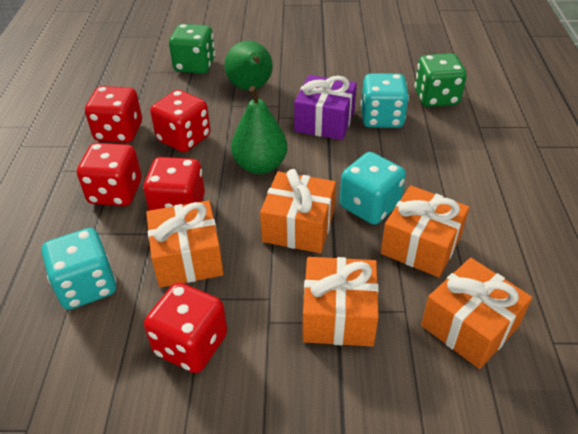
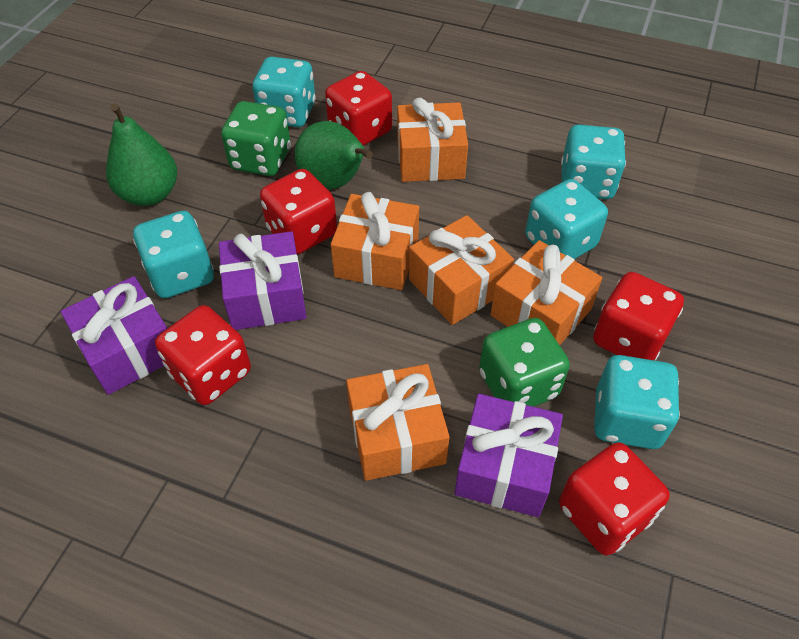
purple gift: 1 -> 3
turquoise dice: 3 -> 5

